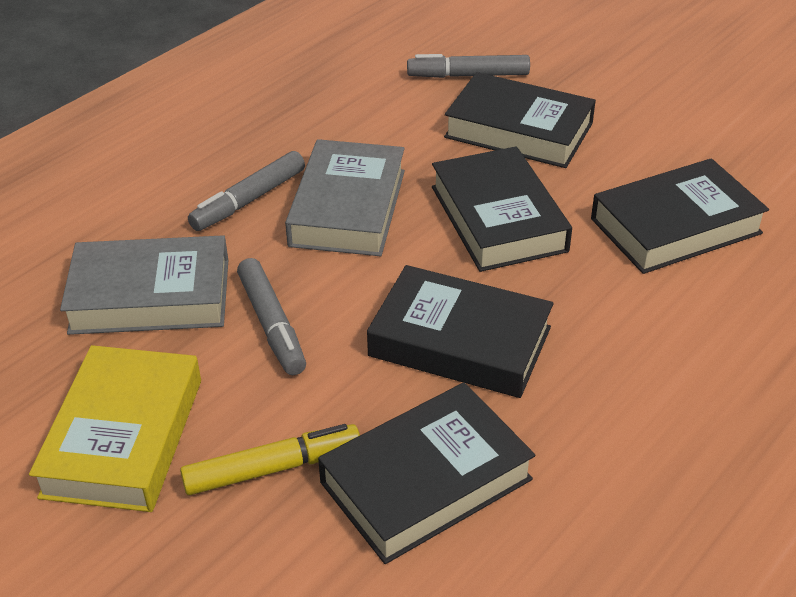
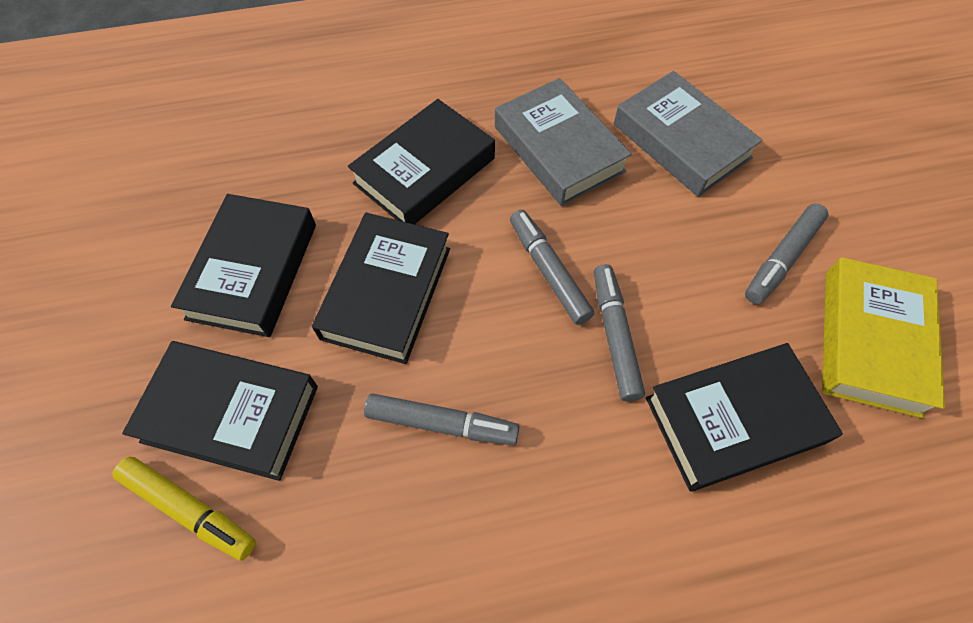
grey marker: 3 -> 4

